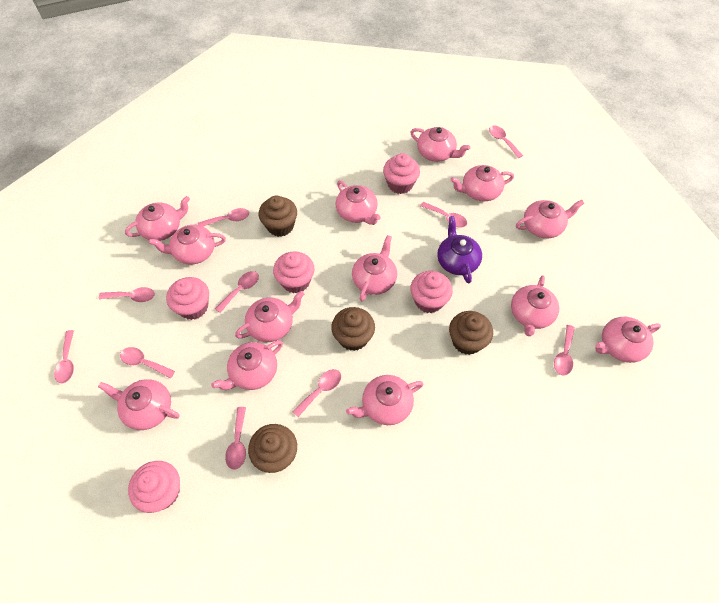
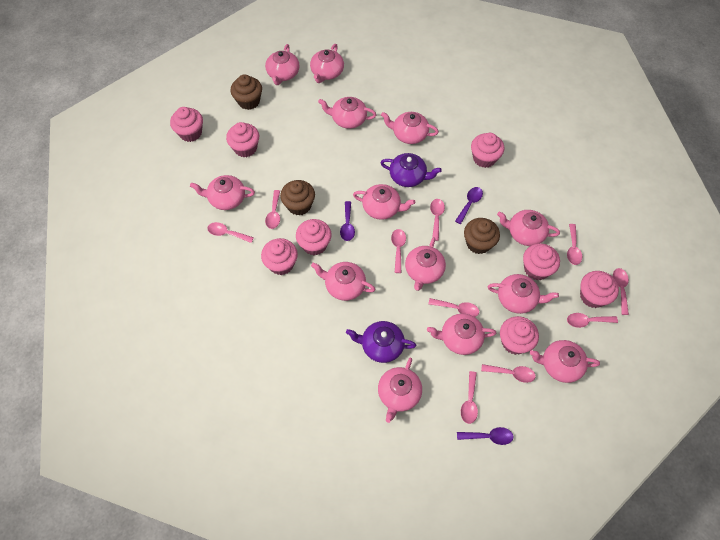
brown cupcake: 4 -> 3
pink cupcake: 5 -> 8
purple spoon: 0 -> 3
purple teapot: 1 -> 2

